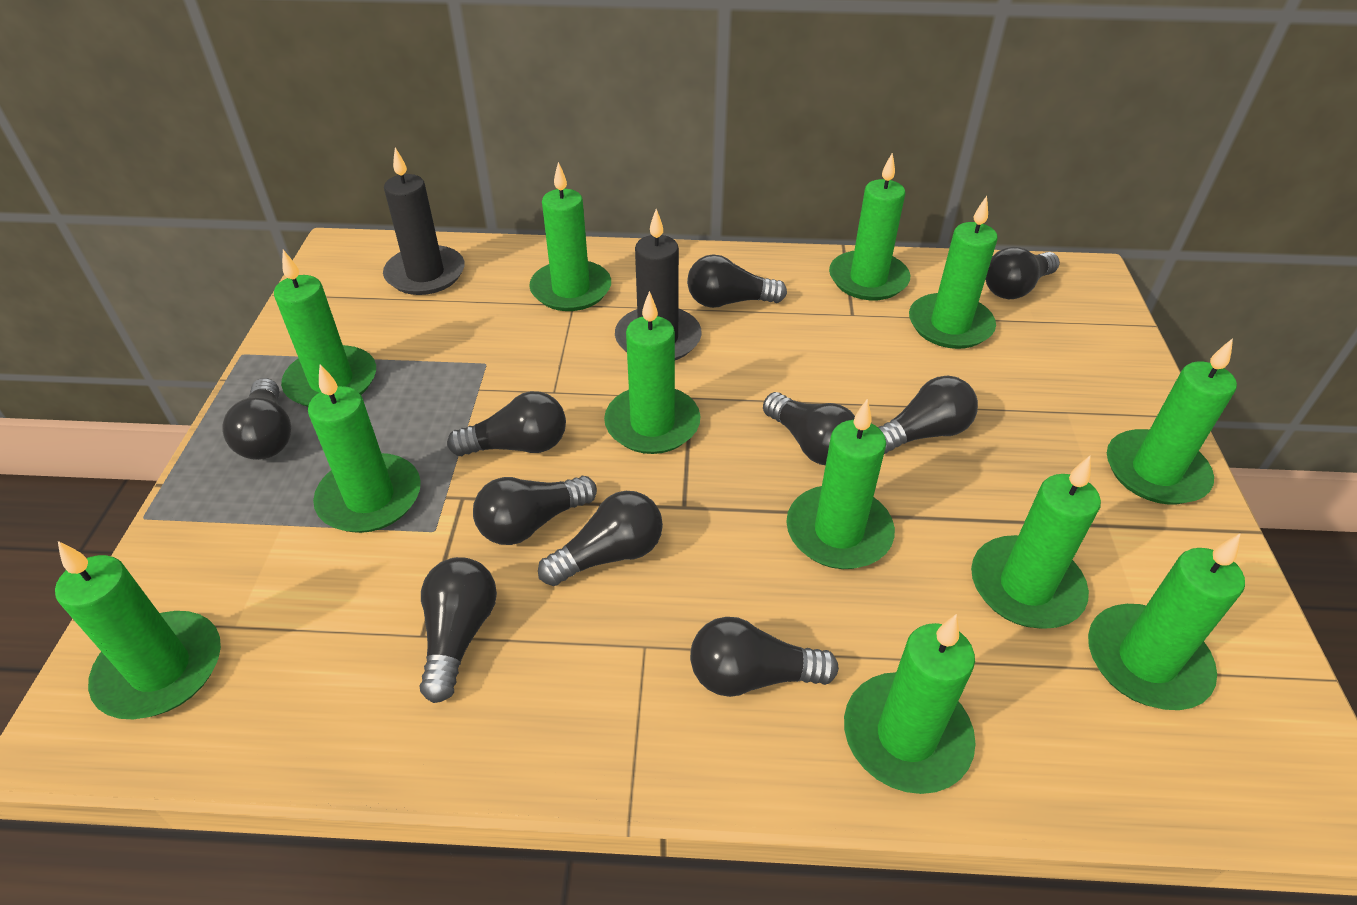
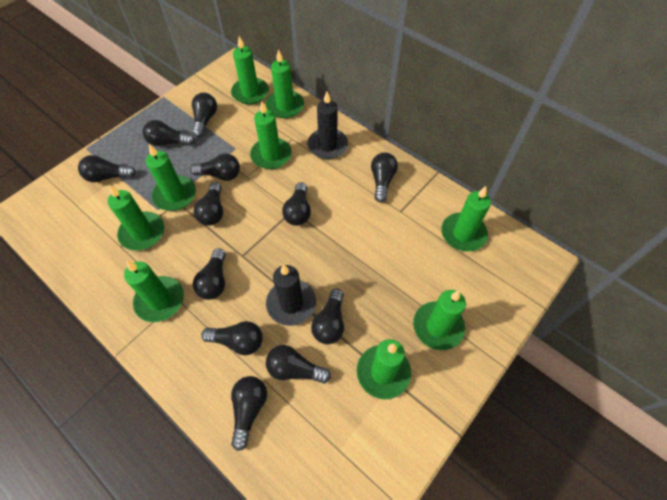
black light bulb: 10 -> 12
green candle: 12 -> 9

